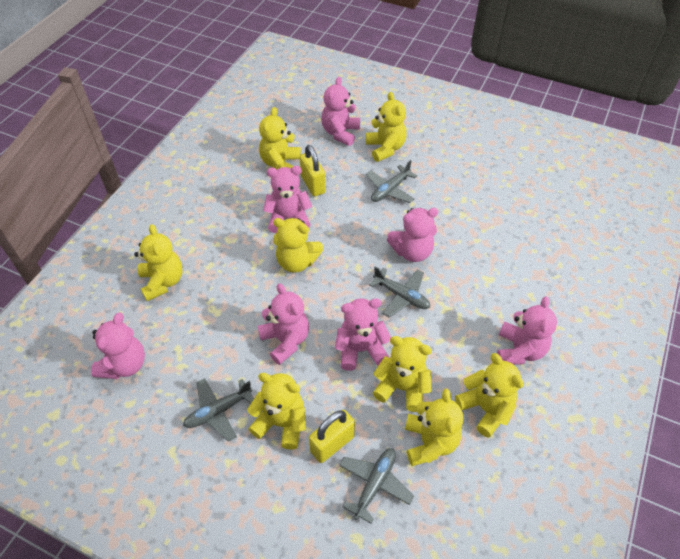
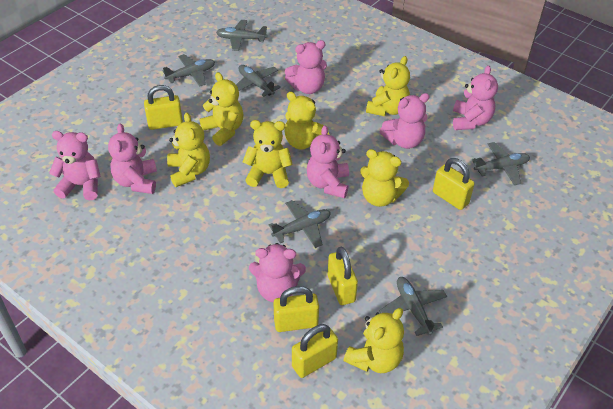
grey plane: 4 -> 6
yellow padlock: 2 -> 5
yellow teddy bear: 8 -> 7

